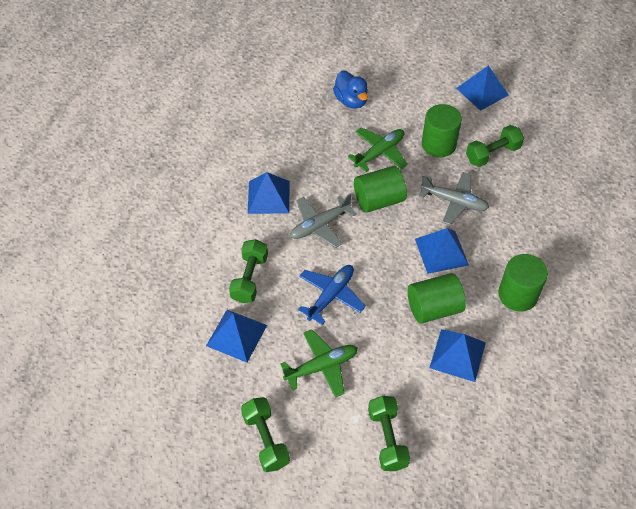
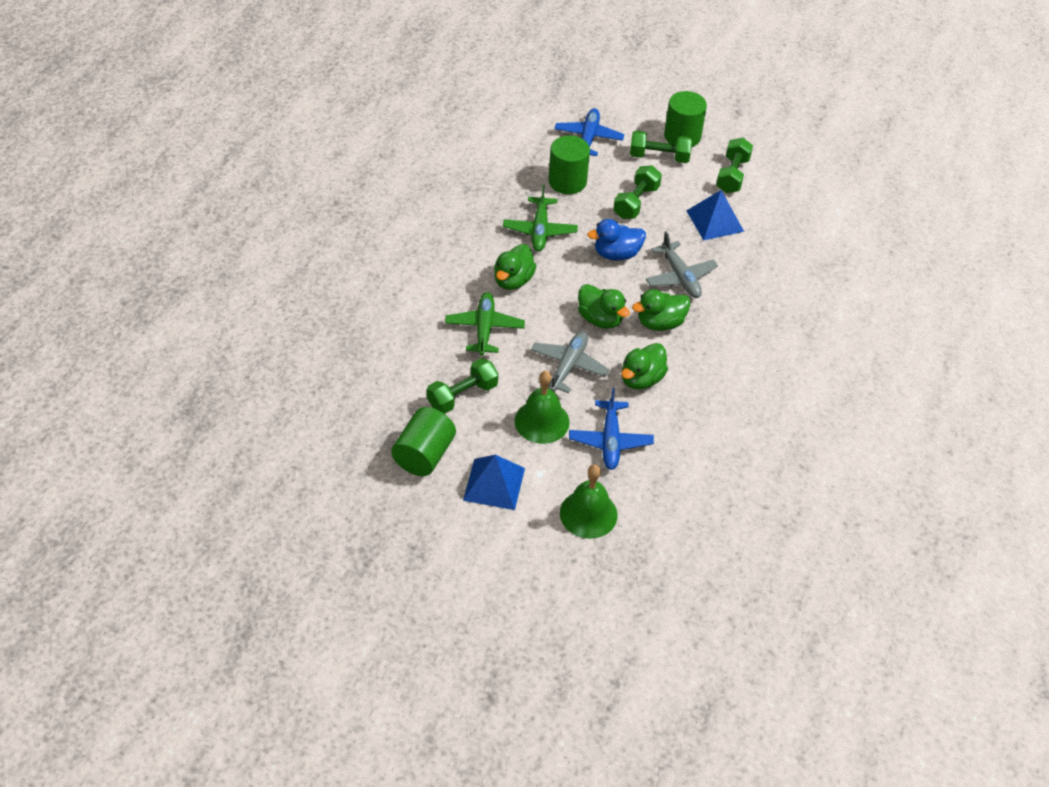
blue plane: 1 -> 2
blue pyramid: 5 -> 2
green bell: 0 -> 2
green cylinder: 4 -> 3
green duck: 0 -> 4

